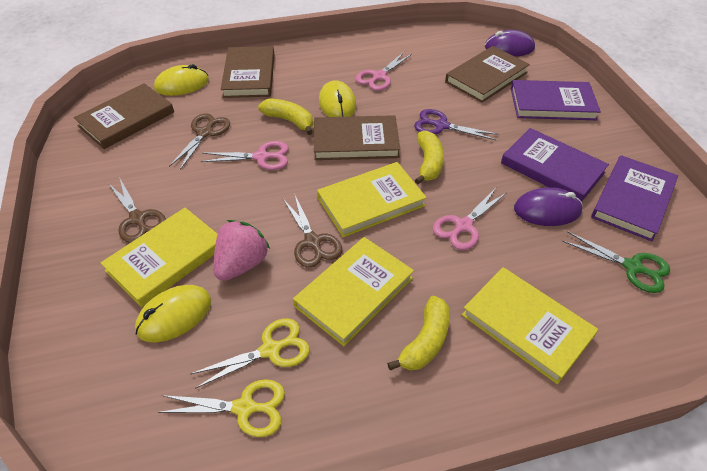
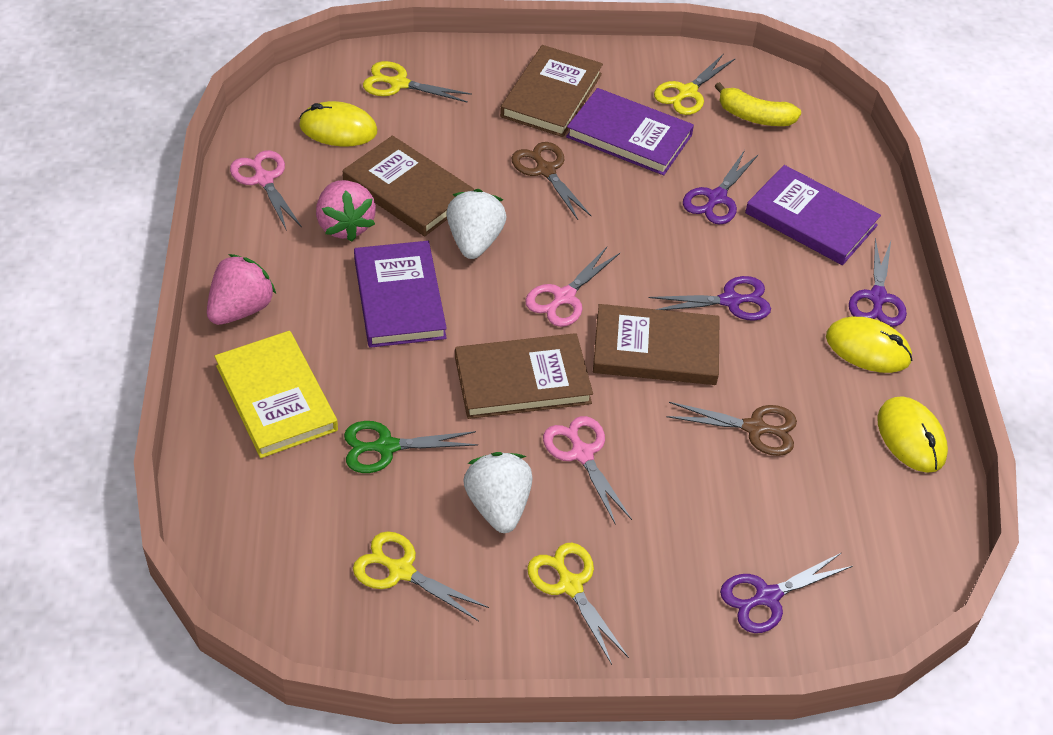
brown scissors: 3 -> 2
pink strawberry: 1 -> 2
purple mouse: 2 -> 0
purple scissors: 1 -> 4
white strawberry: 0 -> 2
yellow banana: 3 -> 1
yellow book: 4 -> 1
yellow scissors: 2 -> 4

